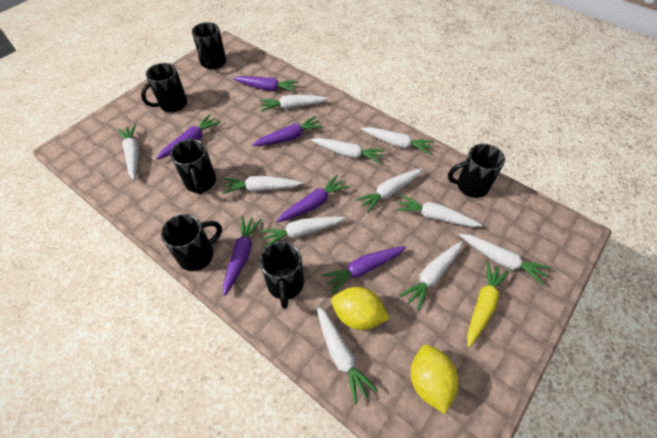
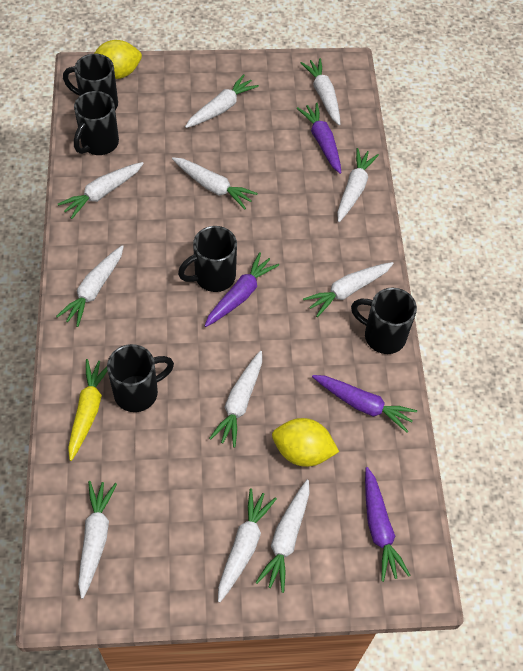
black mug: 6 -> 5
purple carrot: 6 -> 4

